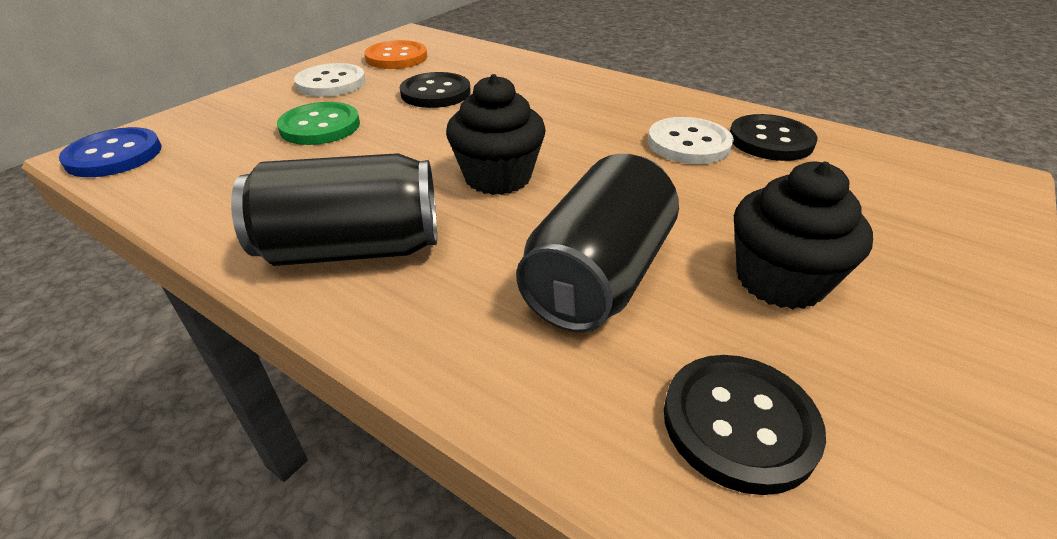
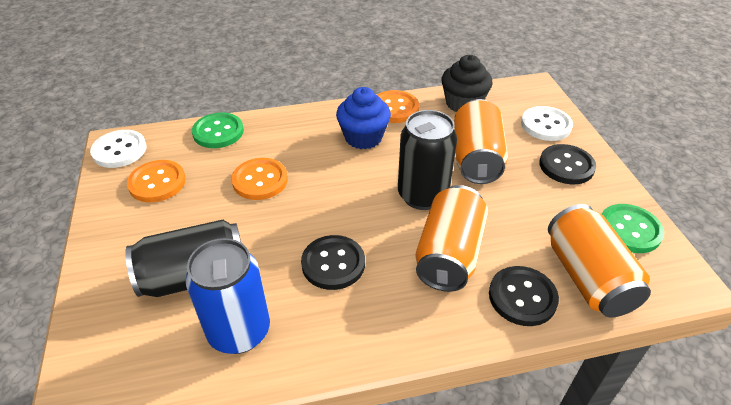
black cupcake: 2 -> 1
blue button: 1 -> 0
blue can: 0 -> 1
blue cupcake: 0 -> 1
green button: 1 -> 2
orange button: 1 -> 3
orange can: 0 -> 3

